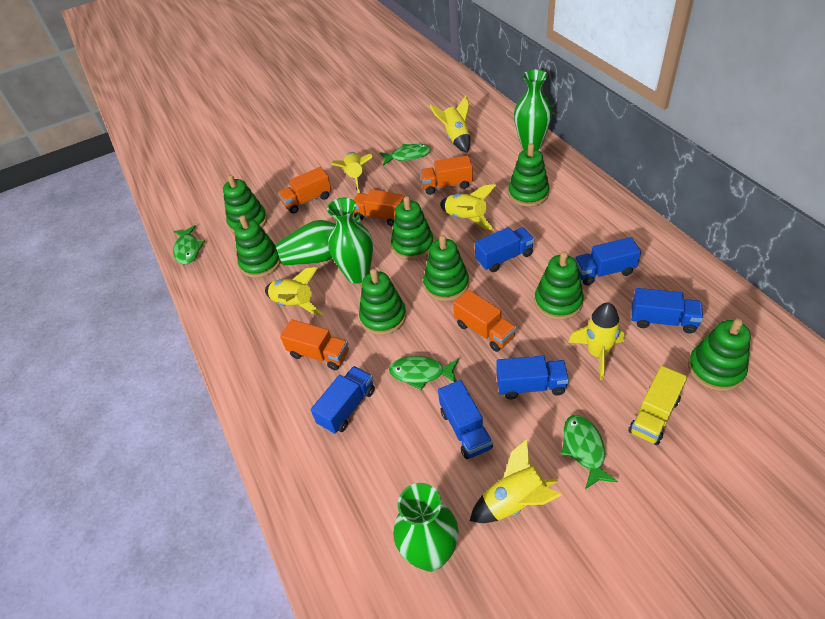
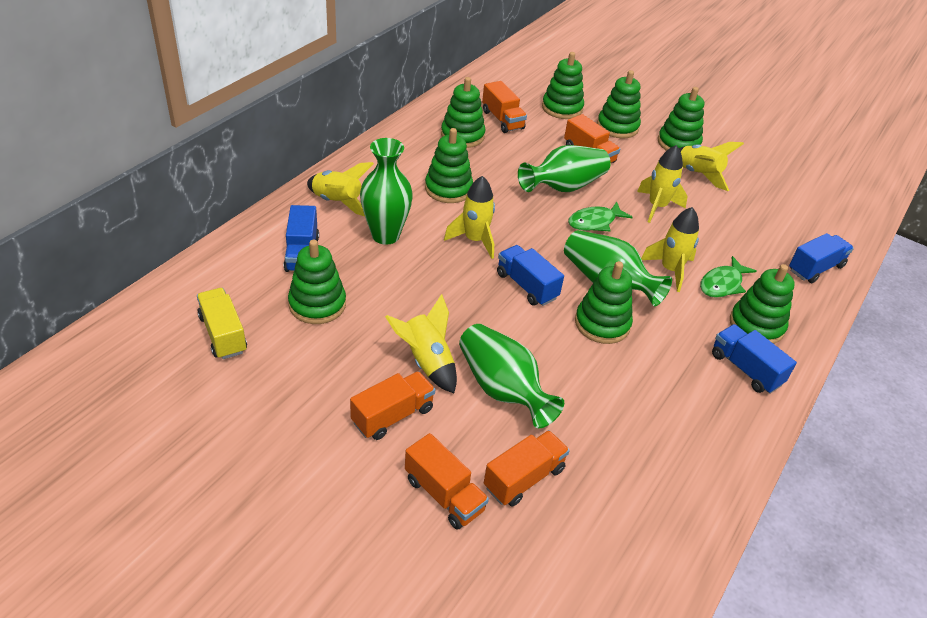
blue truck: 6 -> 4
green fish: 4 -> 2

